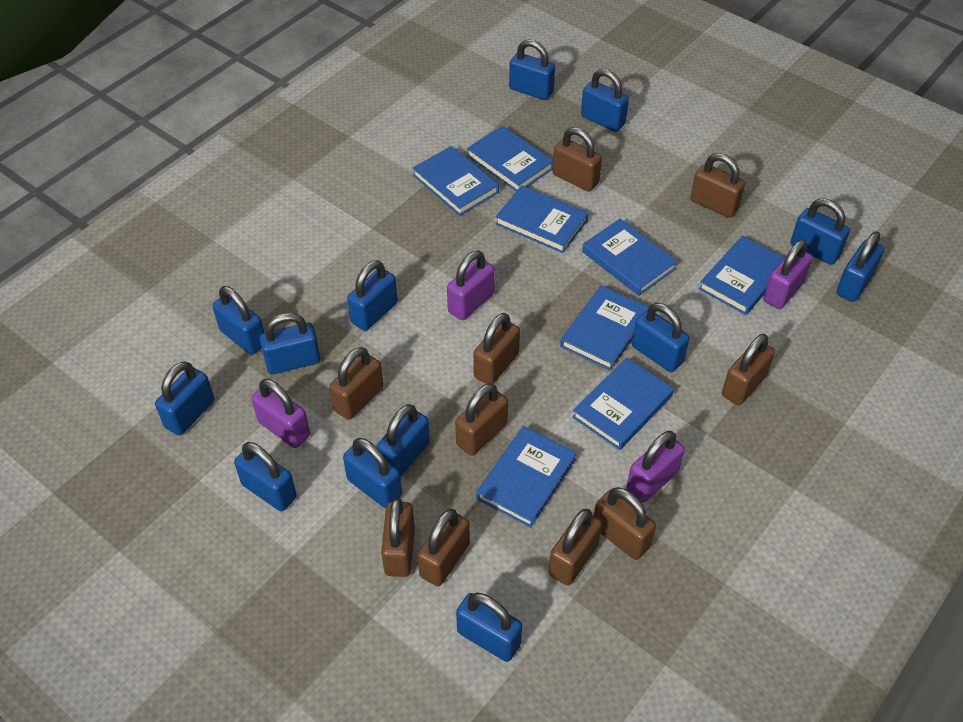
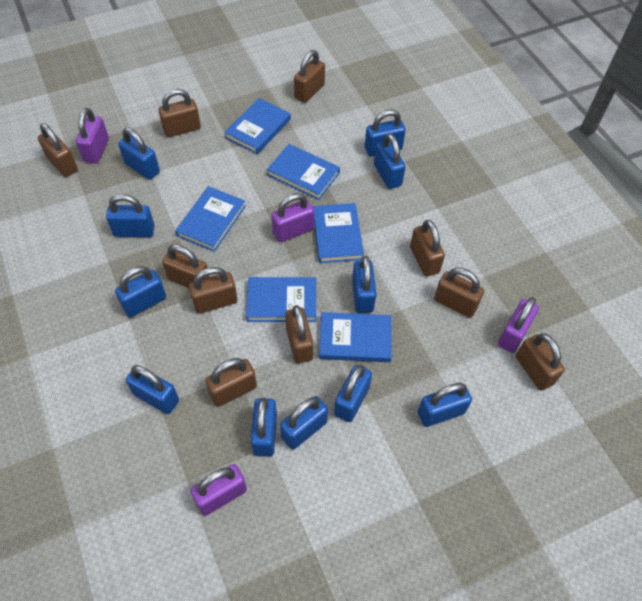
blue book: 8 -> 6
blue padlock: 13 -> 11

